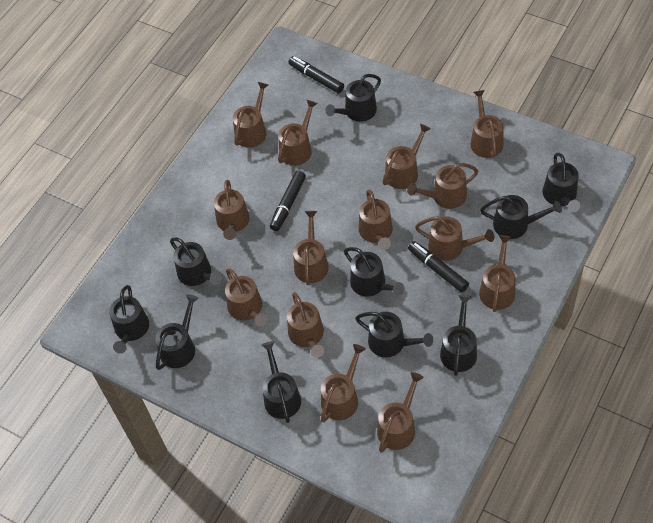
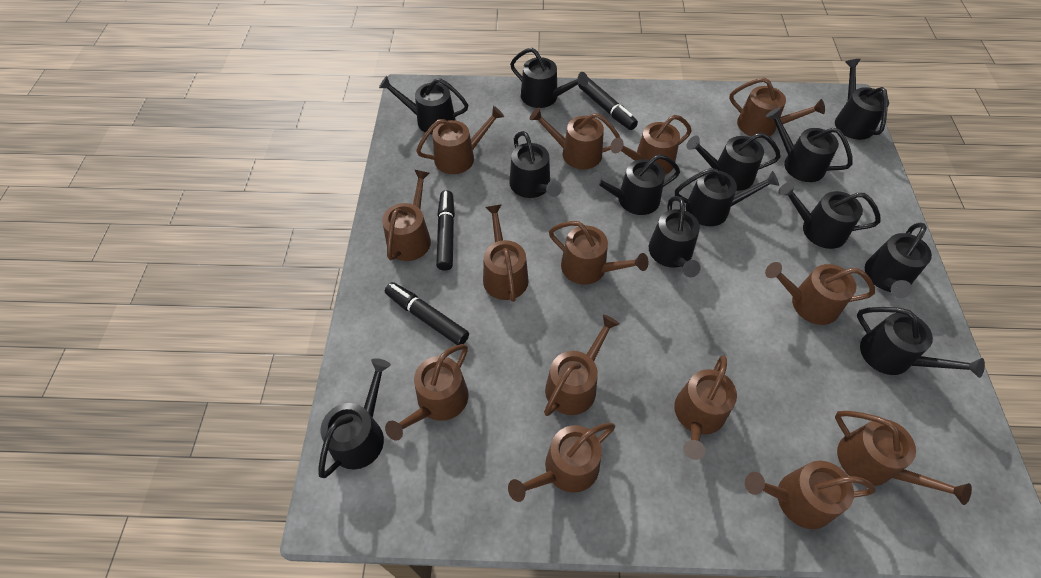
black watering can: 10 -> 13

